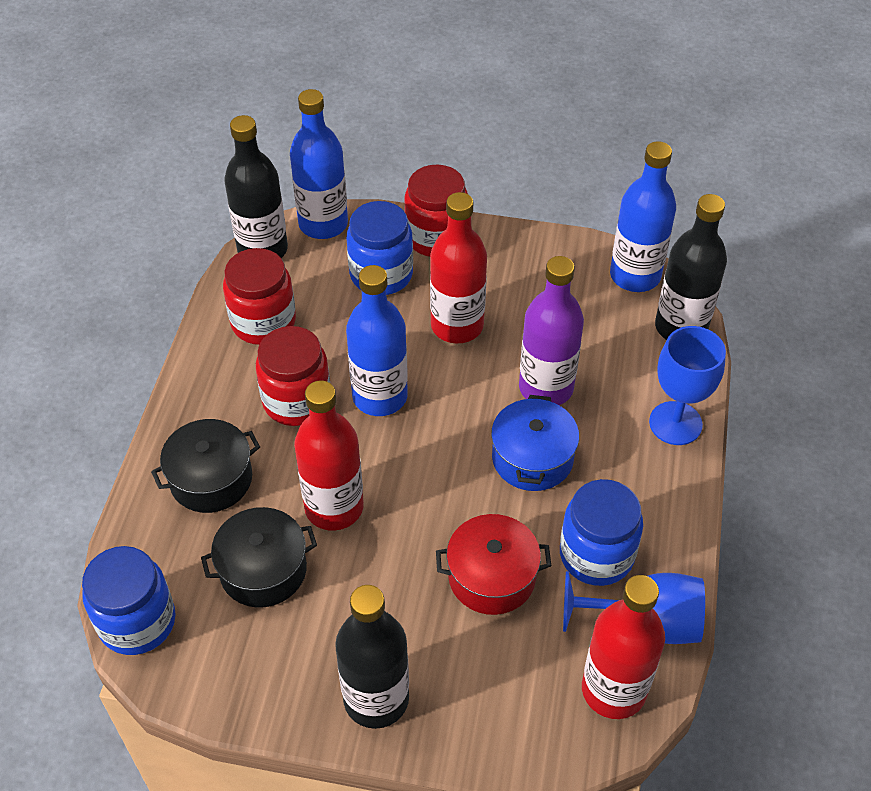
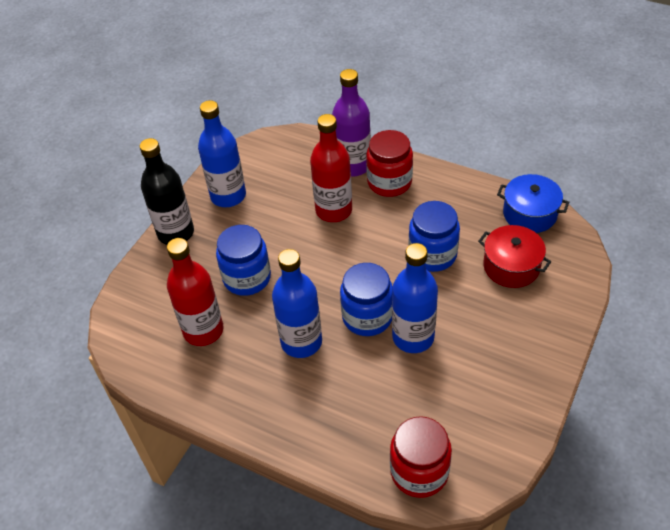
black bottle: 3 -> 1
black pot: 2 -> 0
blue goblet: 2 -> 0
red bottle: 3 -> 2
red jar: 3 -> 2

